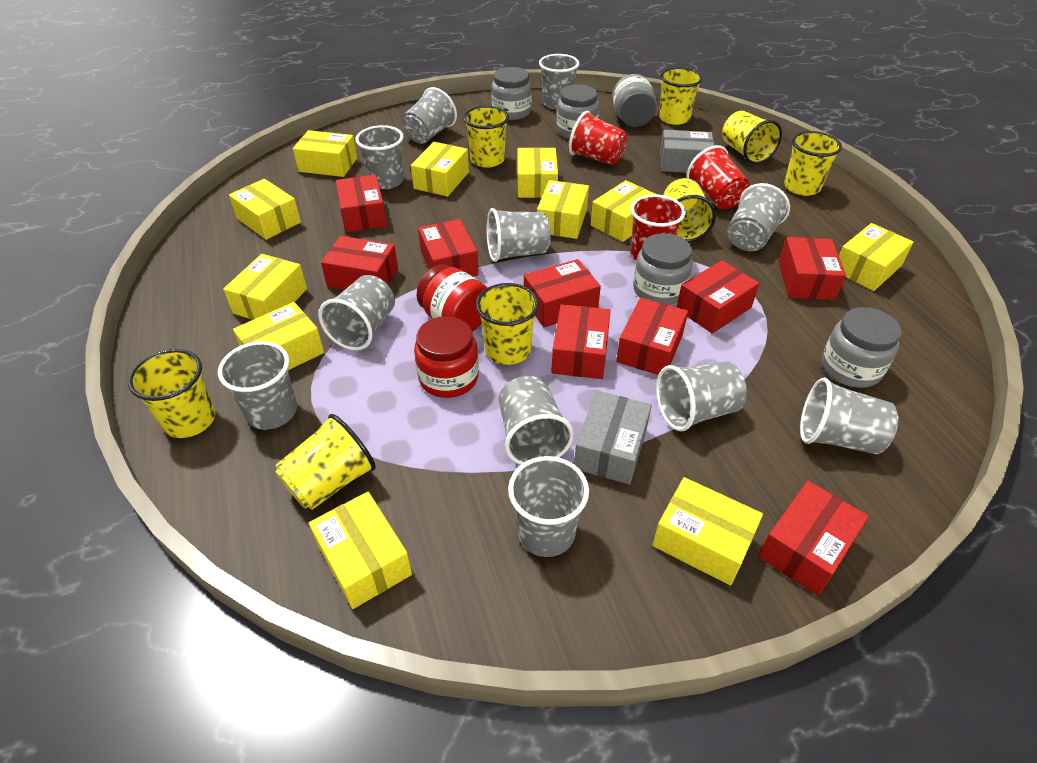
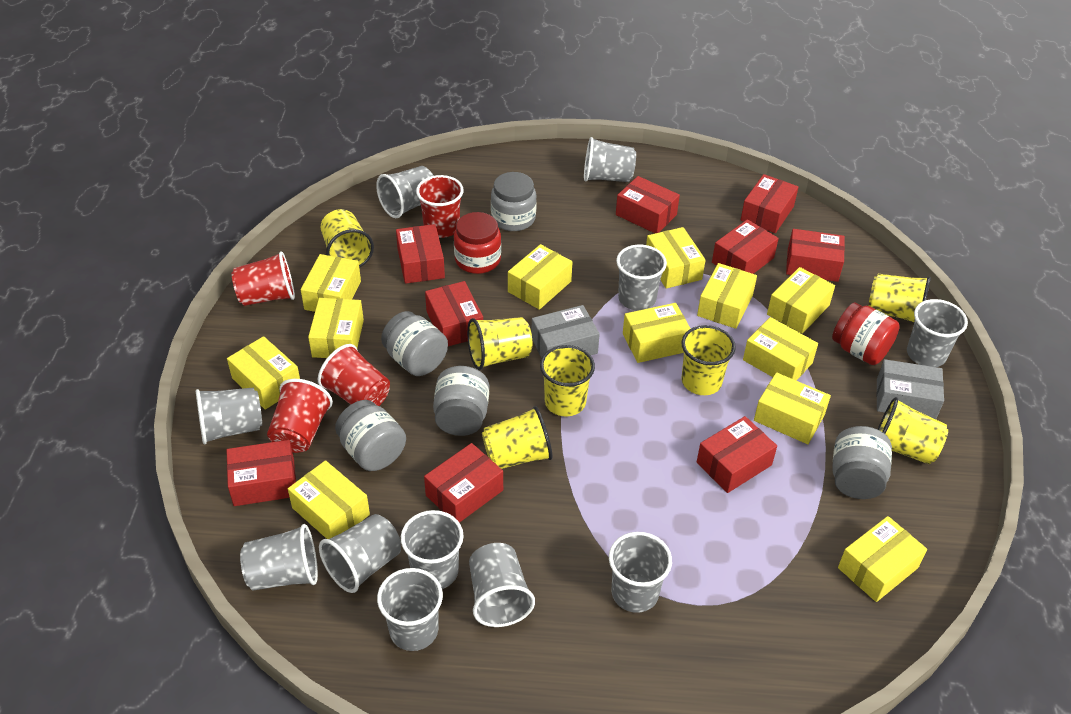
red cup: 3 -> 4
yellow box: 11 -> 12
yellow cup: 8 -> 7

